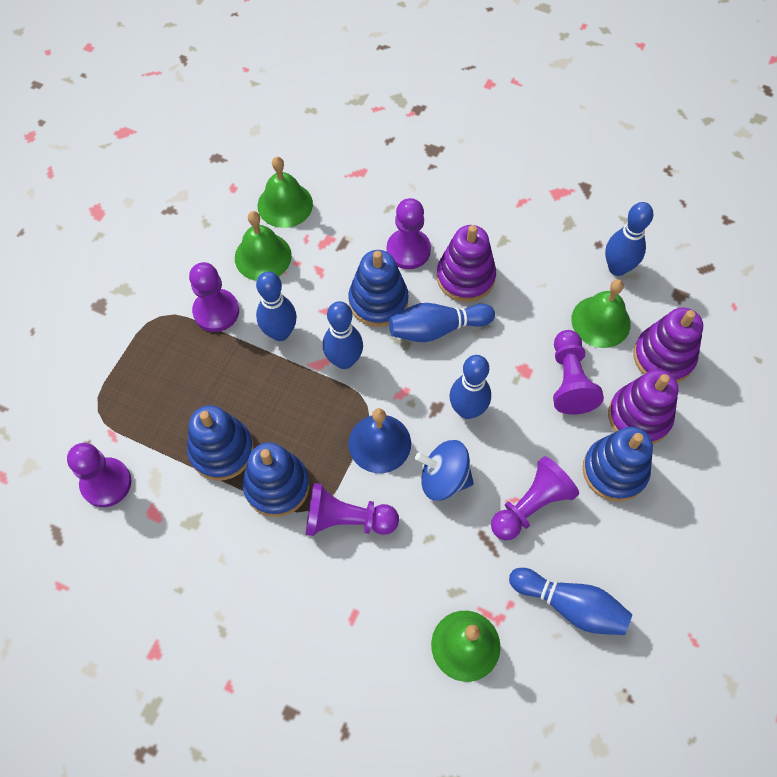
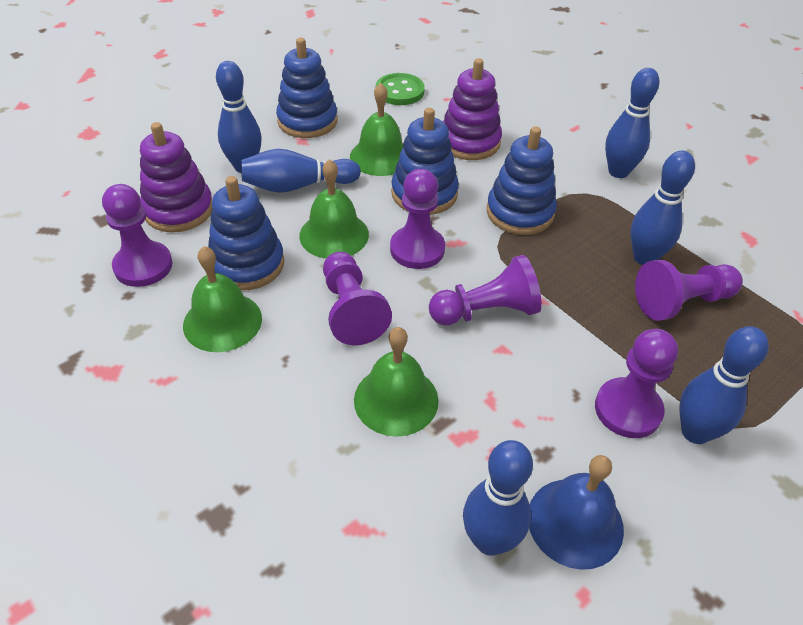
blue spinning top: 1 -> 0
green button: 0 -> 1
purple stacking toy: 3 -> 2

